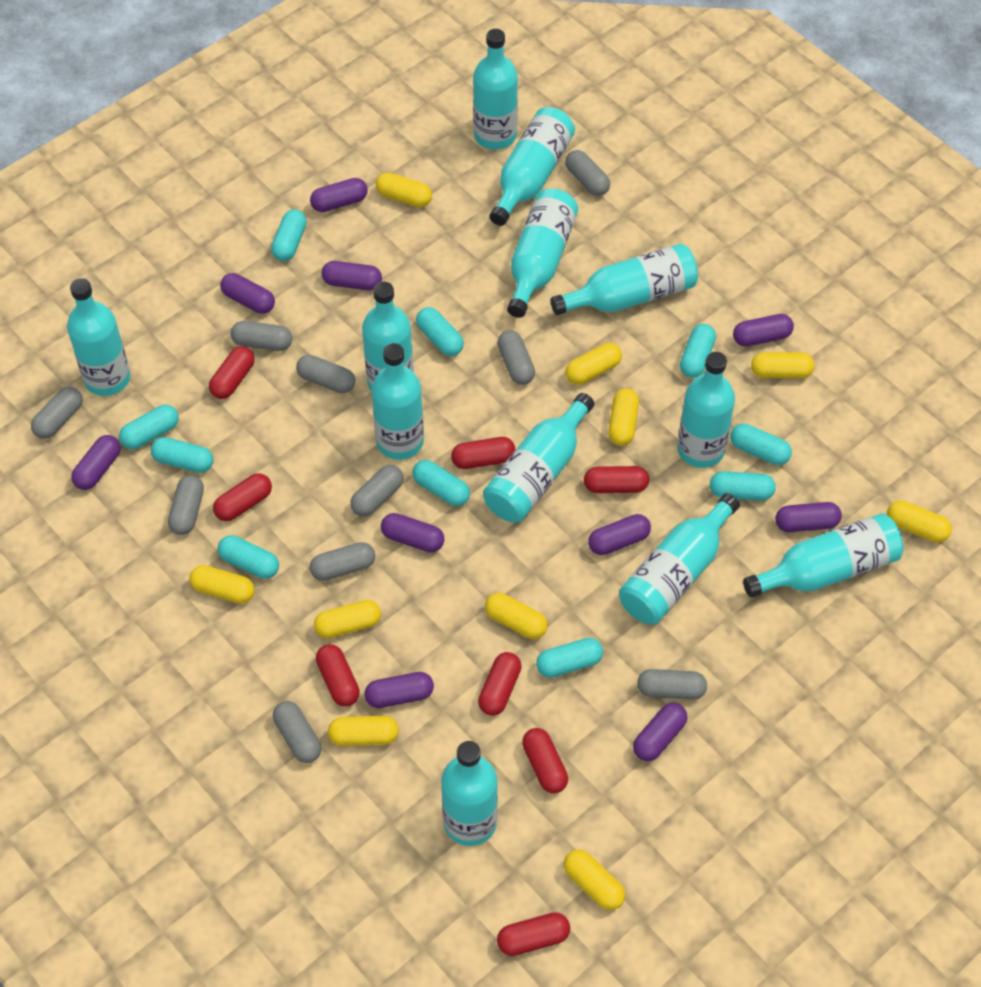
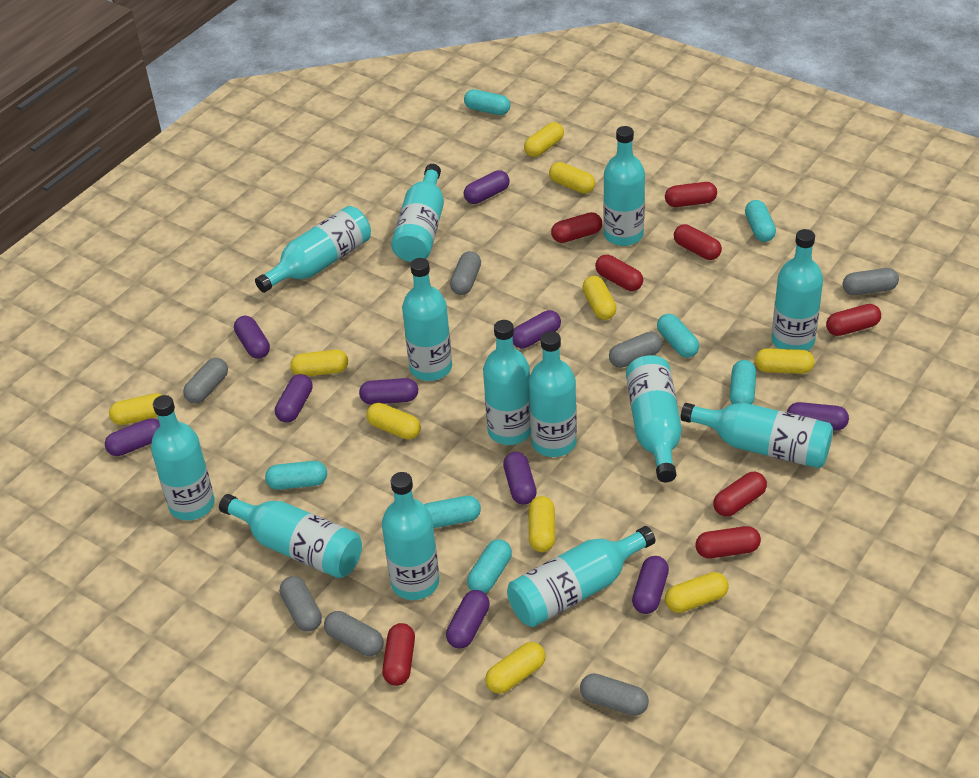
grey capsule: 10 -> 7
turquoise bottle: 12 -> 13
turquoise capsule: 10 -> 7

